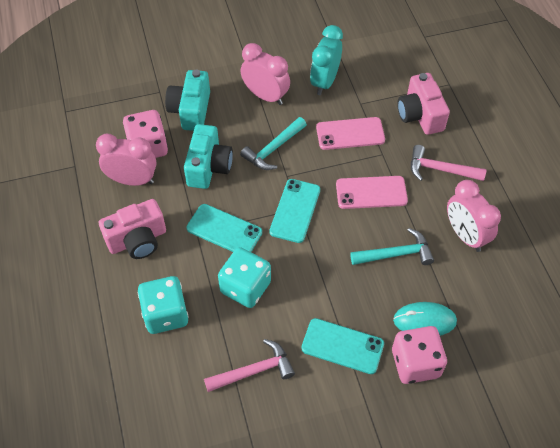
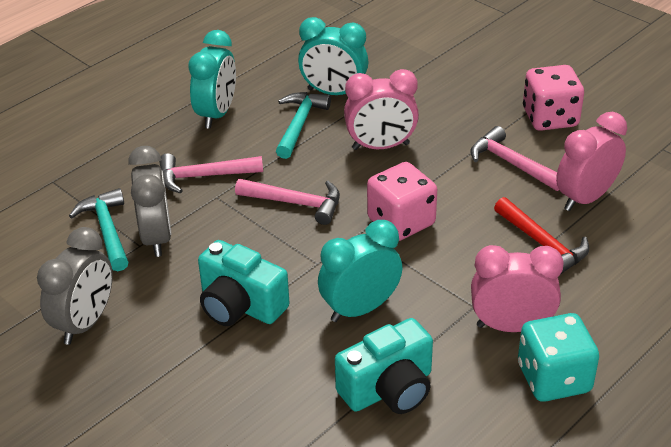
grey clock: 0 -> 2
pink camera: 2 -> 0
pink hammer: 2 -> 3
pink phone: 2 -> 0
red hammer: 0 -> 1
turquoise clock: 1 -> 3
turquoise dice: 2 -> 1
turquoise mouse: 1 -> 0
turquoise phone: 3 -> 0

